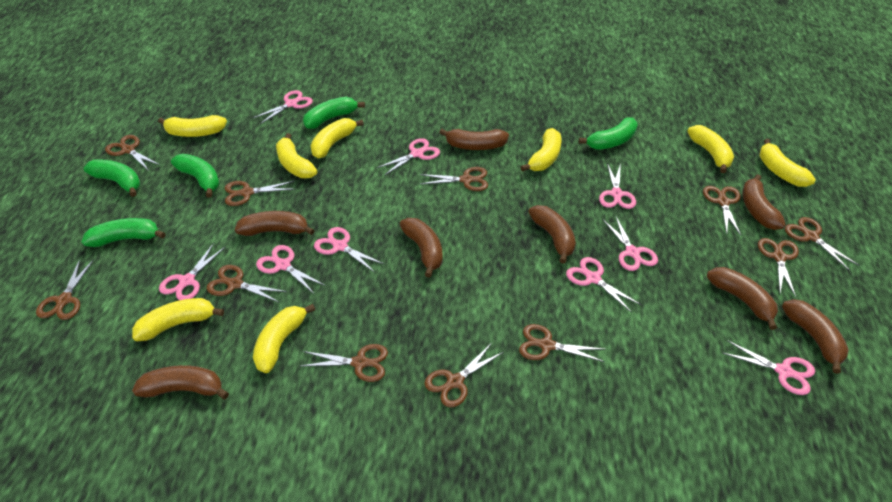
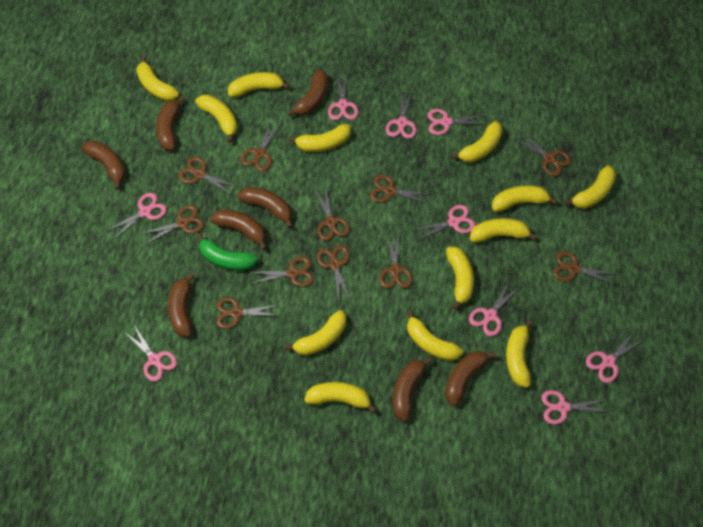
green banana: 5 -> 1
yellow banana: 8 -> 13

